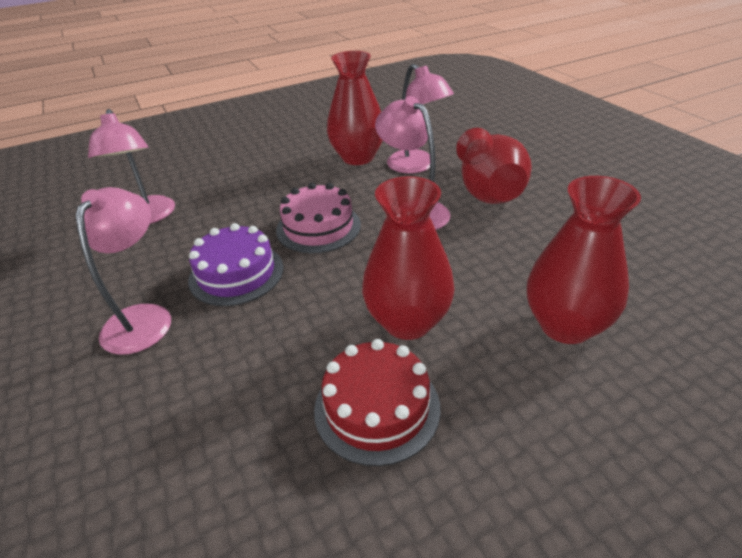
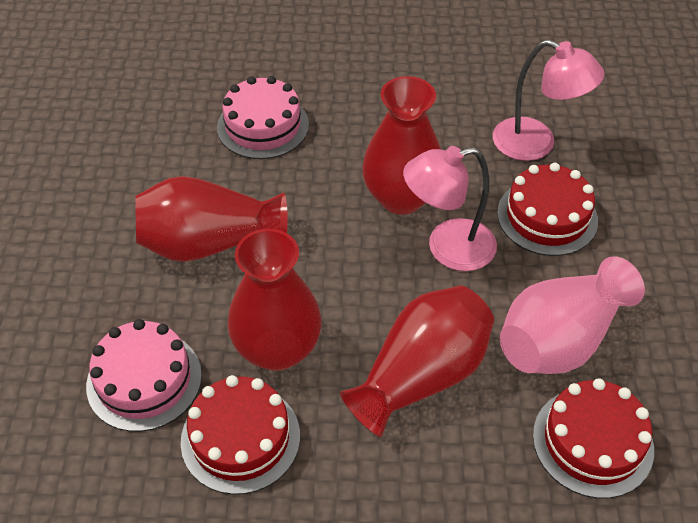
pink cake: 1 -> 2
pink lamp: 4 -> 2
pink vase: 0 -> 1
purple cake: 1 -> 0
red cake: 1 -> 3

